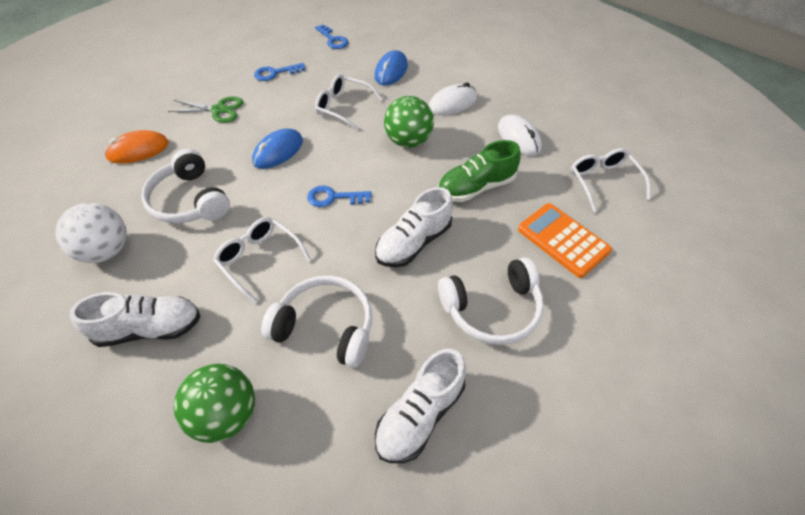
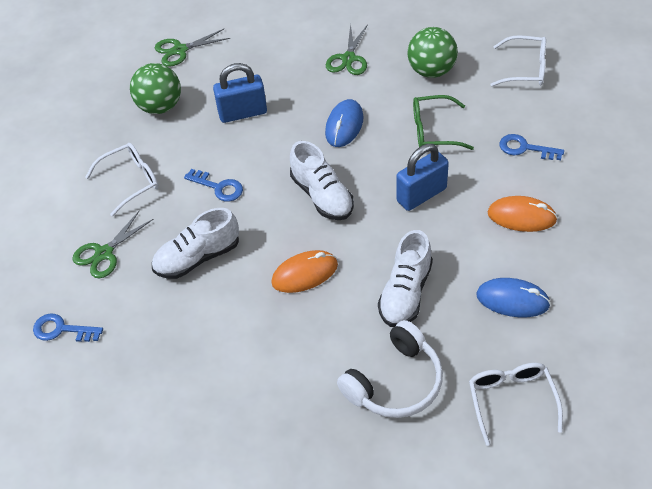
blue padlock: 0 -> 2
green glasses: 0 -> 1
green scissors: 1 -> 3
green shoe: 1 -> 0
orange calculator: 1 -> 0
orange mouse: 1 -> 2
white ball: 1 -> 0
white headphones: 3 -> 1
white mouse: 2 -> 0

